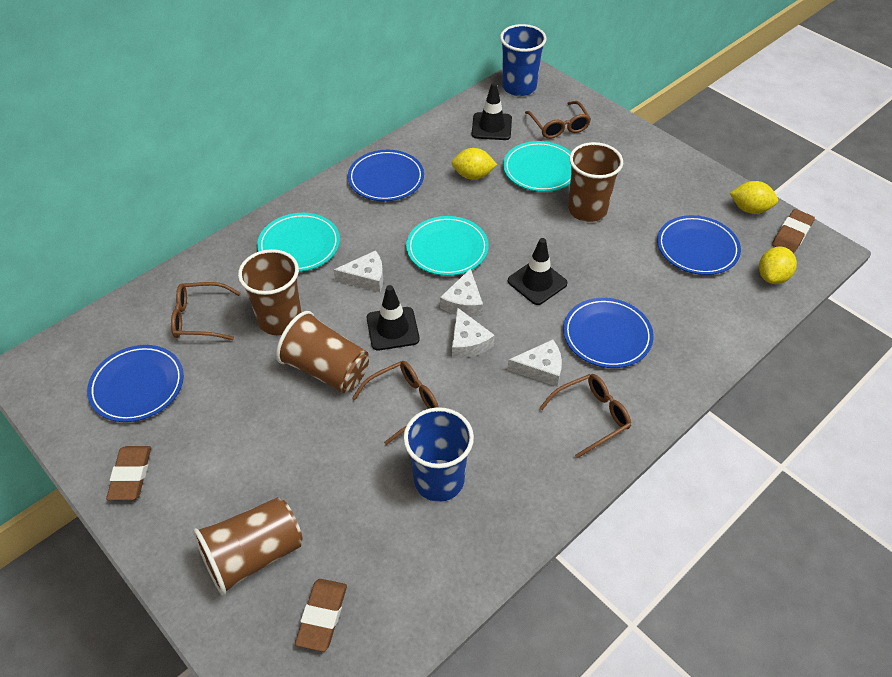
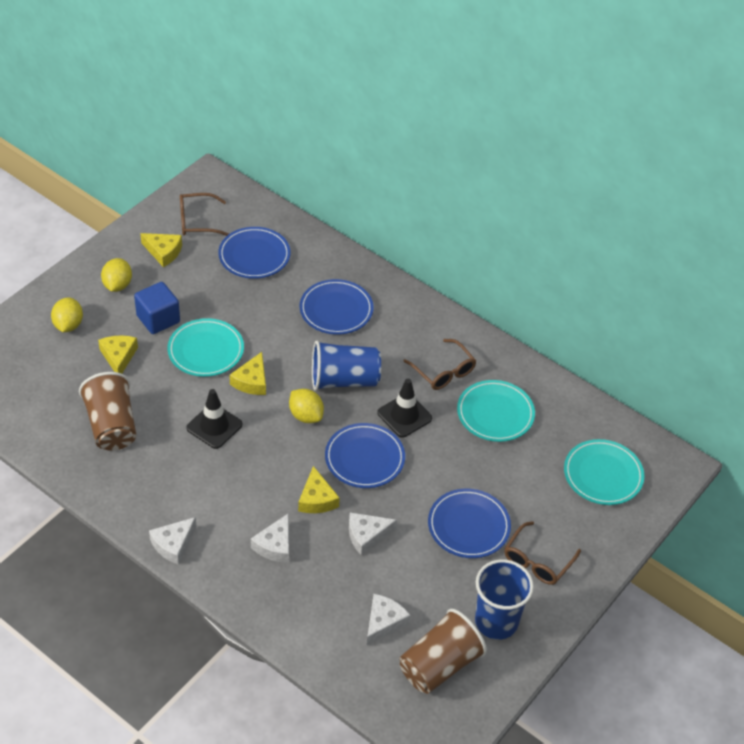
black traffic cone: 3 -> 2
blue cube: 0 -> 1
brown cup: 4 -> 2
brown eraser: 3 -> 0
brown glasses: 4 -> 3
yellow cheese: 0 -> 4

